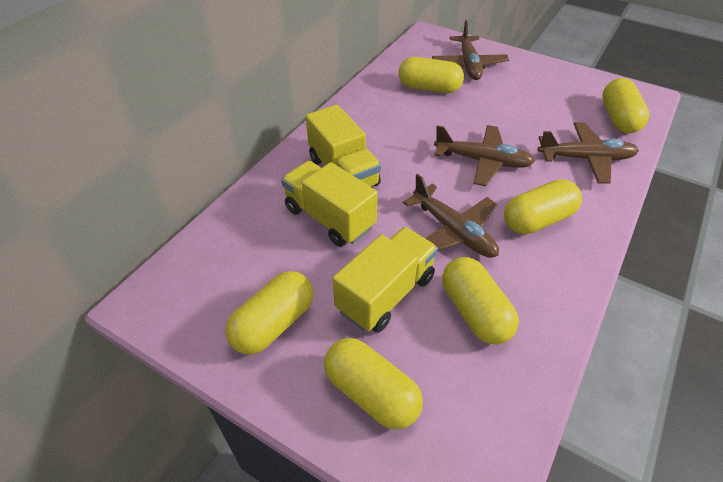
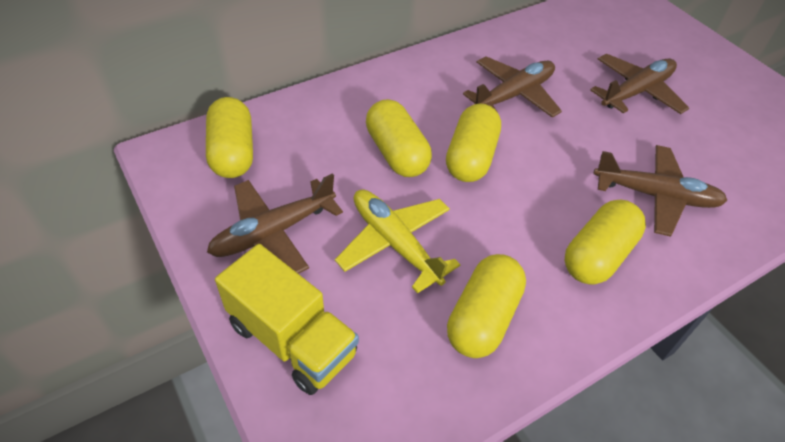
yellow capsule: 6 -> 5
yellow plane: 0 -> 1
yellow truck: 3 -> 1

